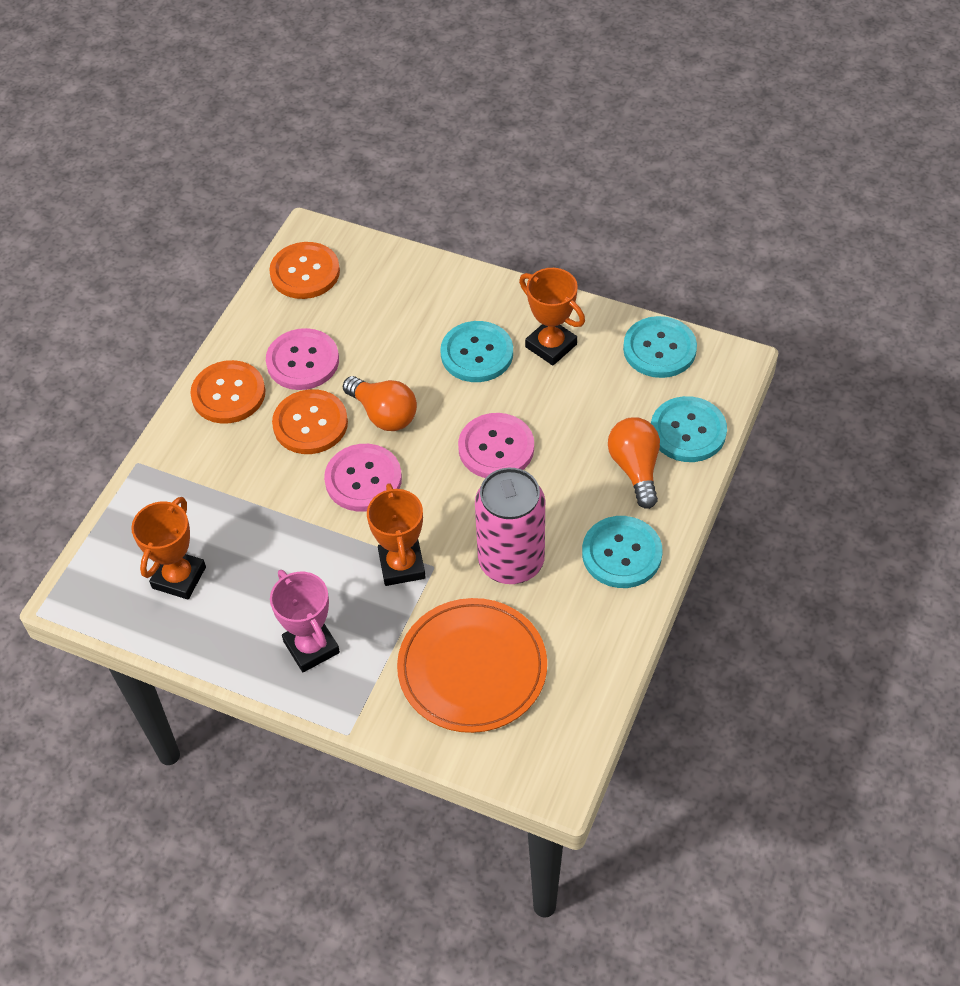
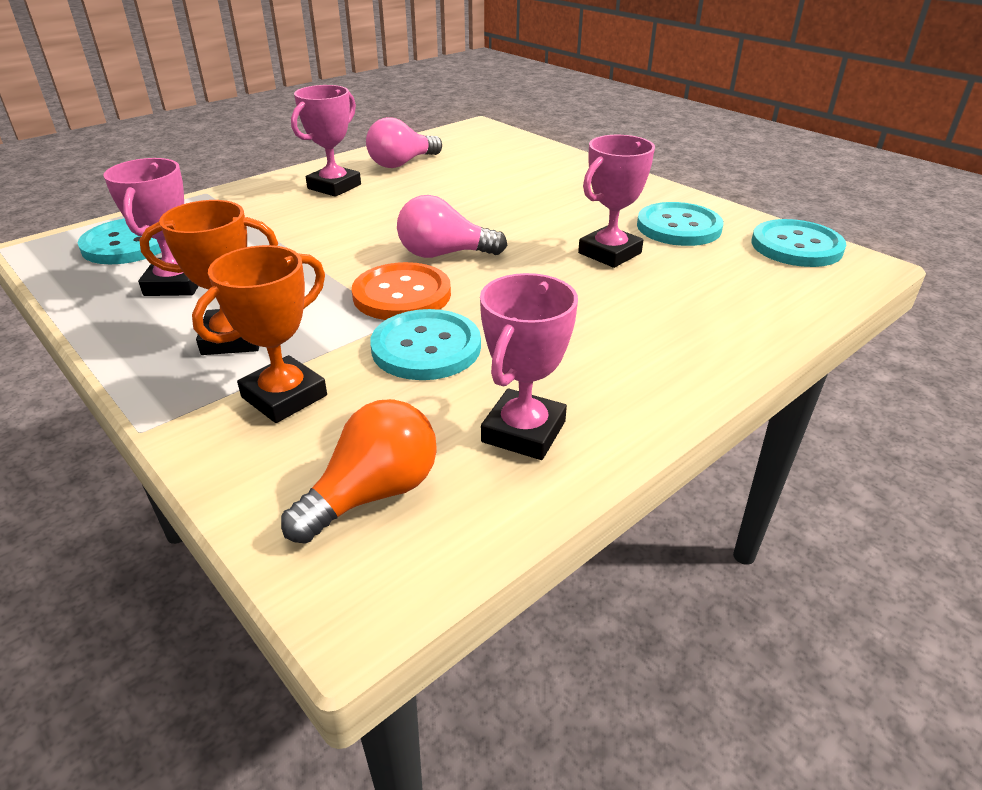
orange button: 3 -> 1
orange light bulb: 2 -> 1
orange plate: 1 -> 0
orange trophy: 3 -> 2
pink button: 3 -> 0
pink can: 1 -> 0
pink light bulb: 0 -> 2
pink trophy: 1 -> 4

